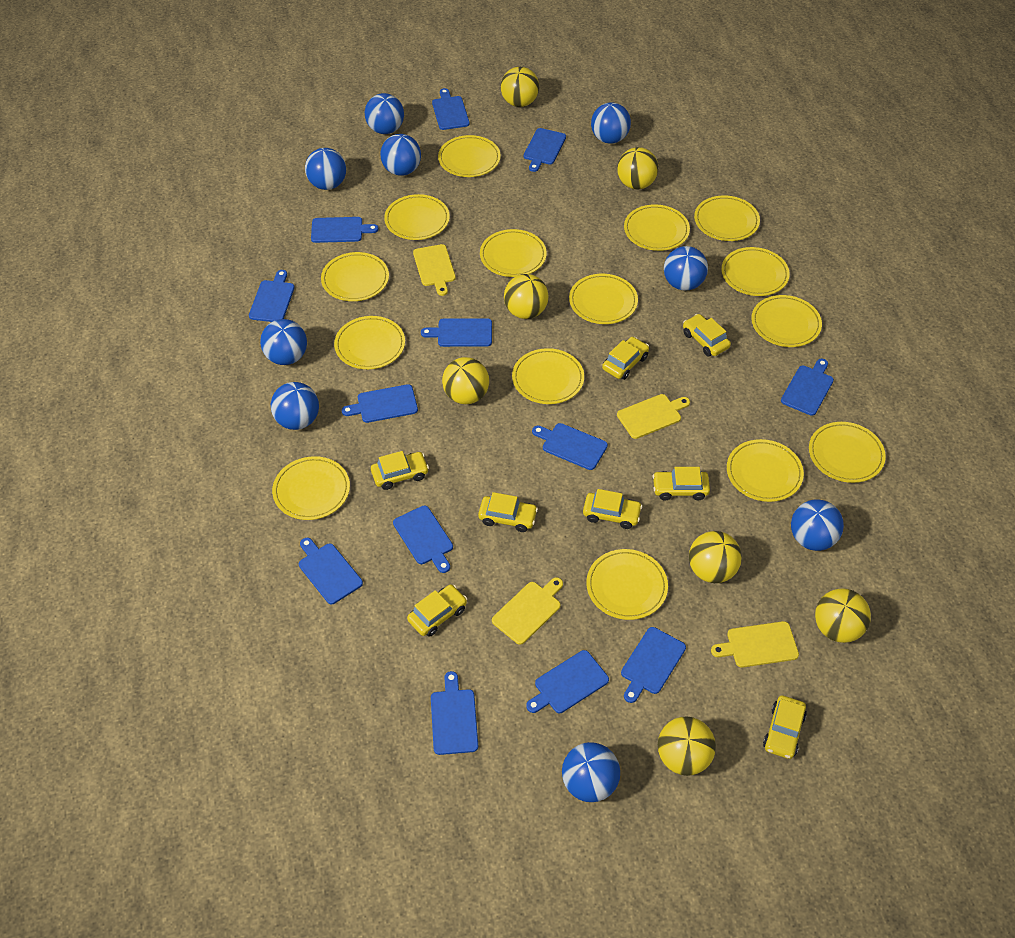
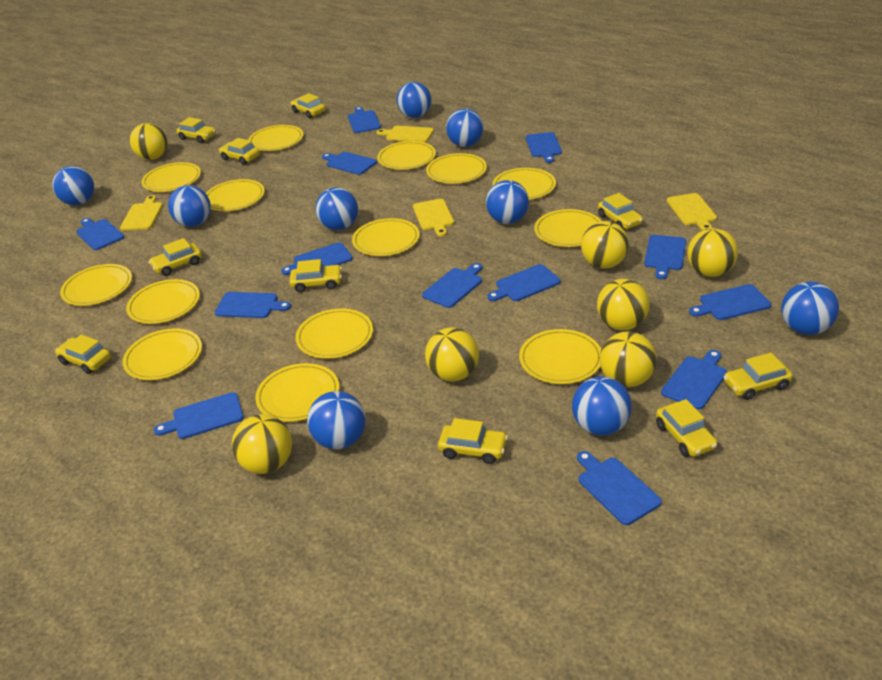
yellow car: 8 -> 10
yellow plate: 15 -> 14

